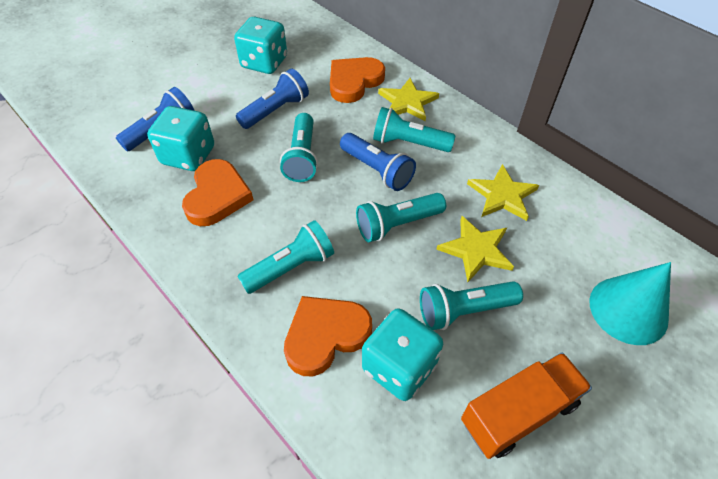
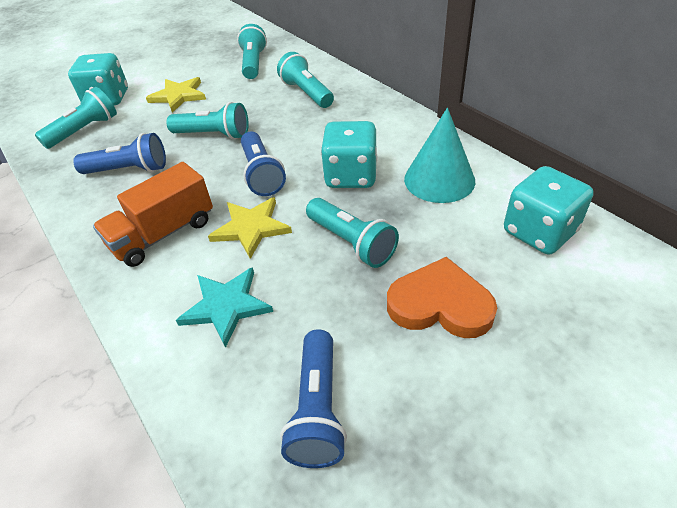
orange heart: 3 -> 1
turquoise star: 0 -> 1
yellow star: 3 -> 2

